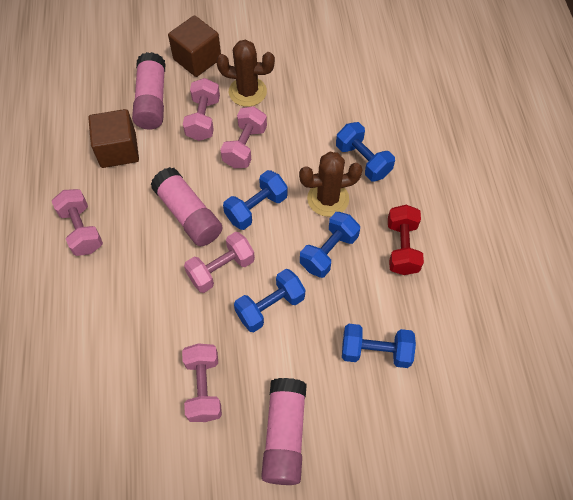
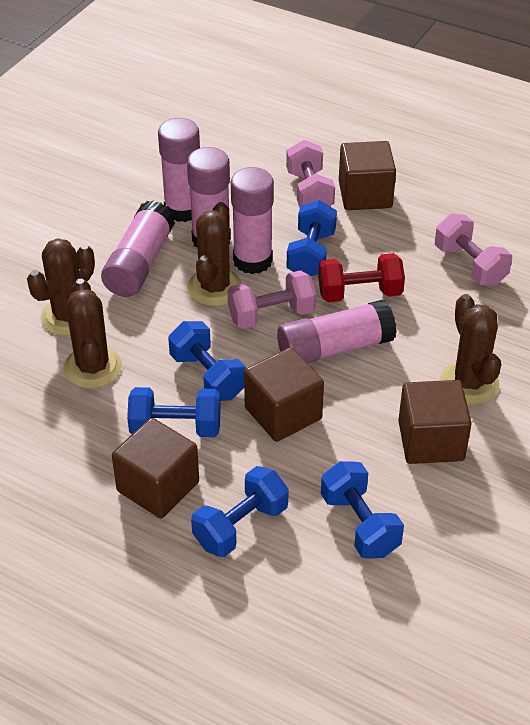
brown cactus: 2 -> 4
brown cube: 2 -> 4
pink dumbbell: 5 -> 3
pink glue stick: 3 -> 5

